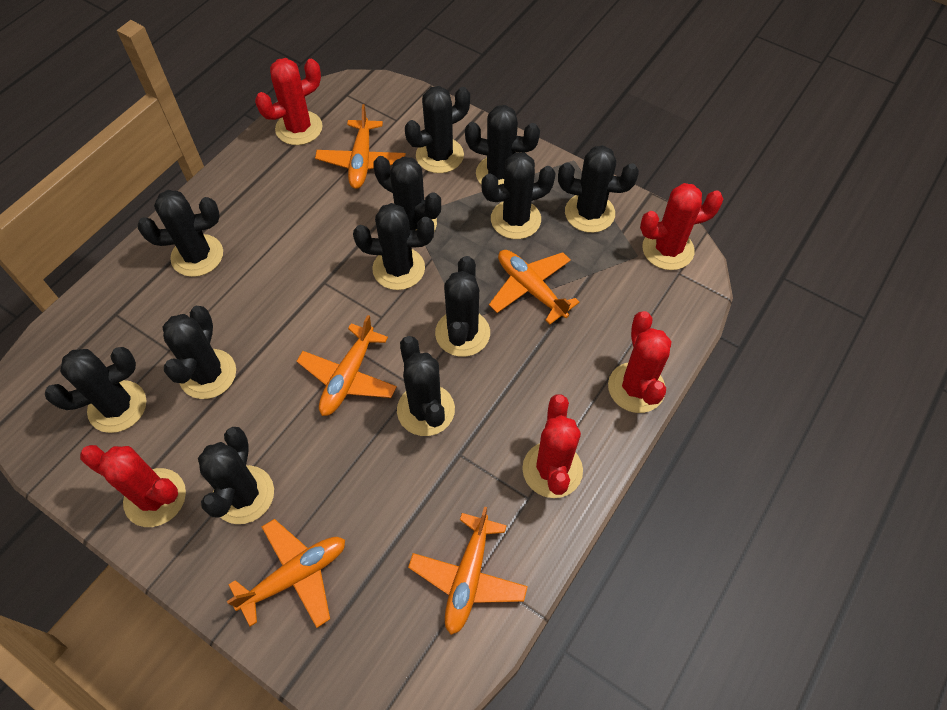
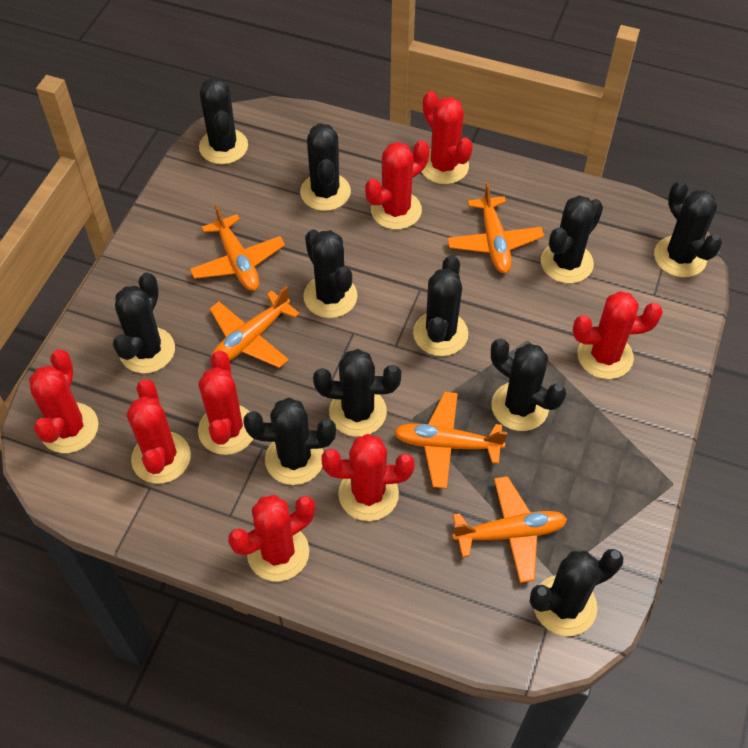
black cactus: 12 -> 11
red cactus: 5 -> 8

